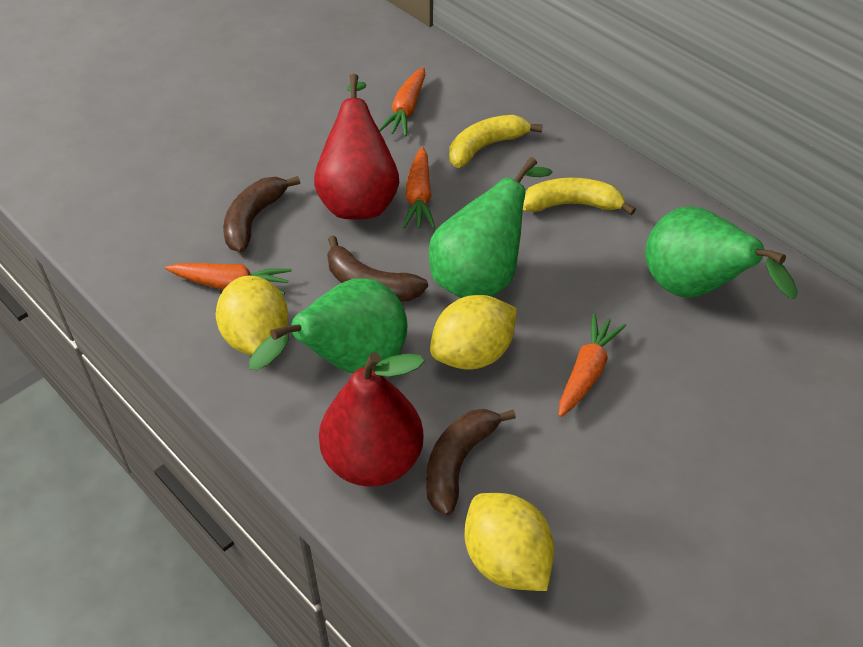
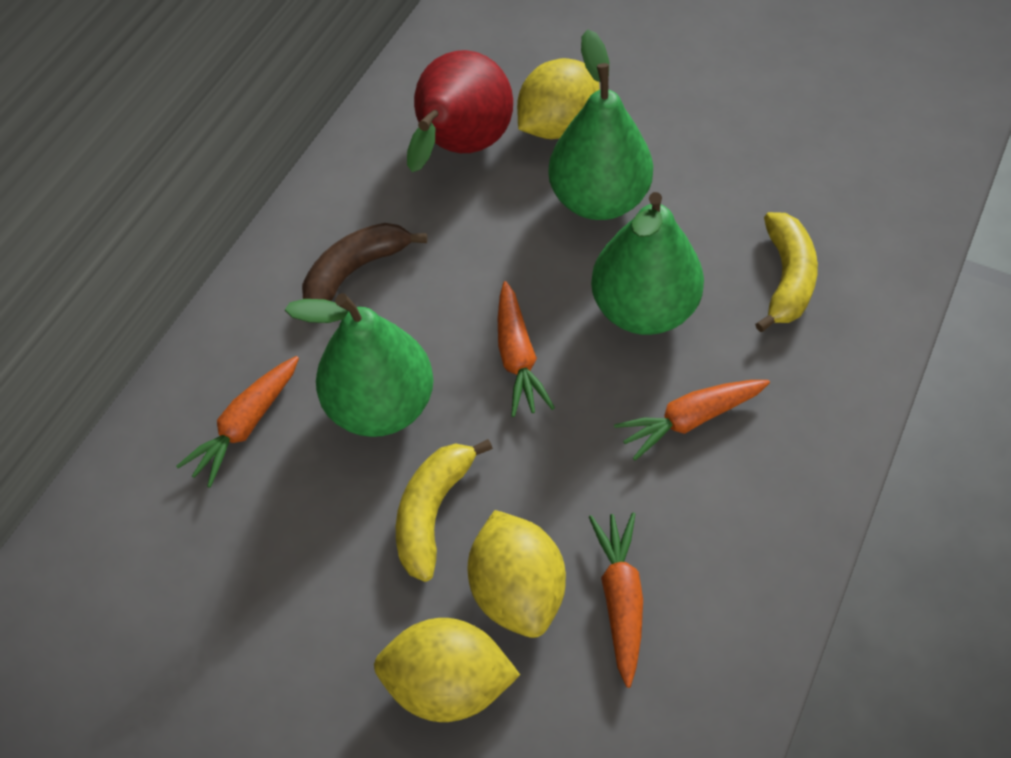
brown banana: 3 -> 1
red pear: 2 -> 1

